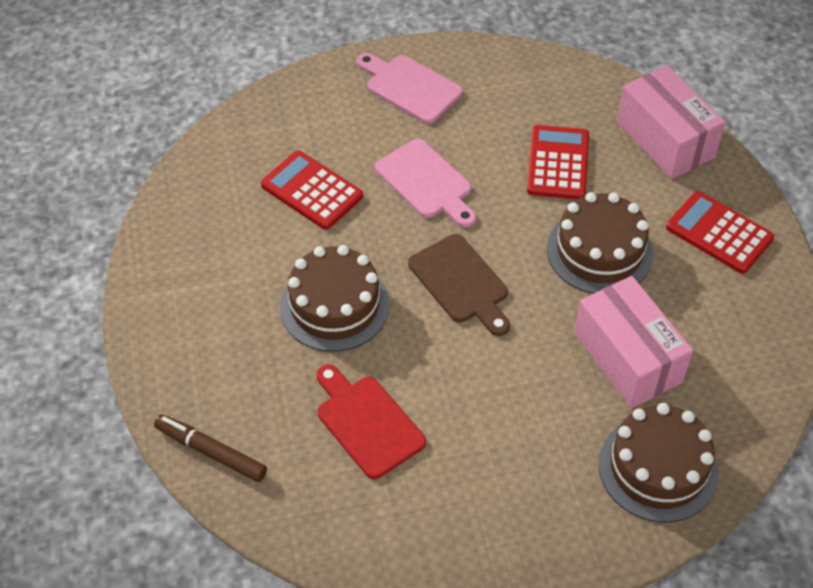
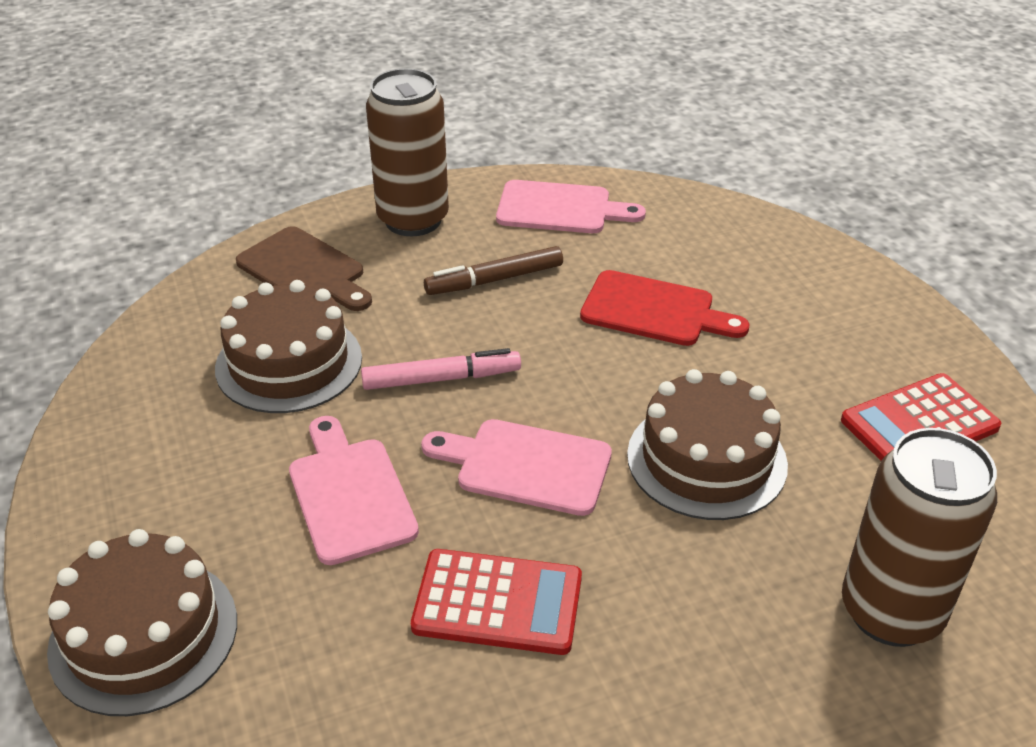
brown can: 0 -> 2
pink box: 2 -> 0
pink cutting board: 2 -> 3
pink marker: 0 -> 1
red calculator: 3 -> 2

